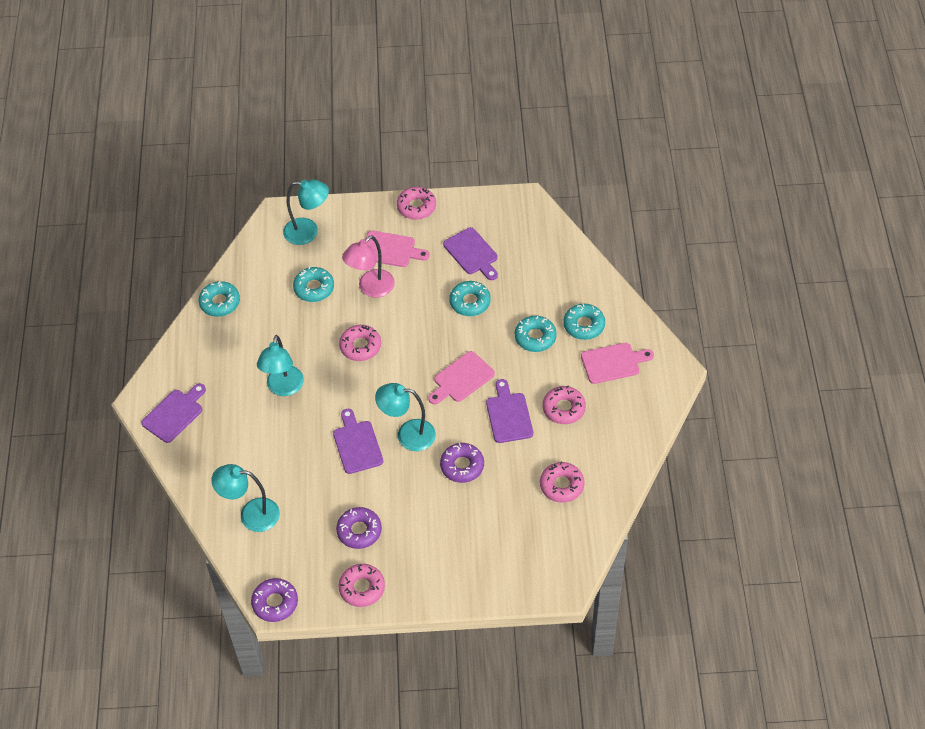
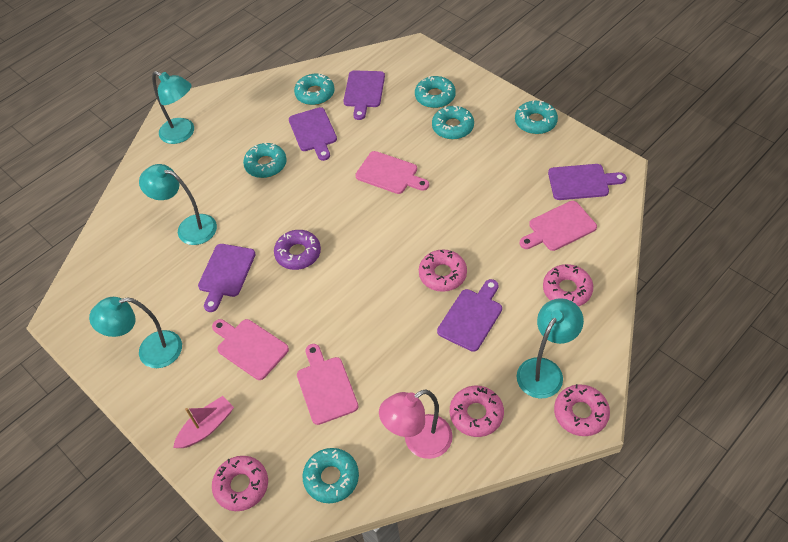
pink boat: 0 -> 1
pink cutting board: 3 -> 4
purple cutting board: 4 -> 5
purple donut: 3 -> 1
turquoise donut: 5 -> 6

